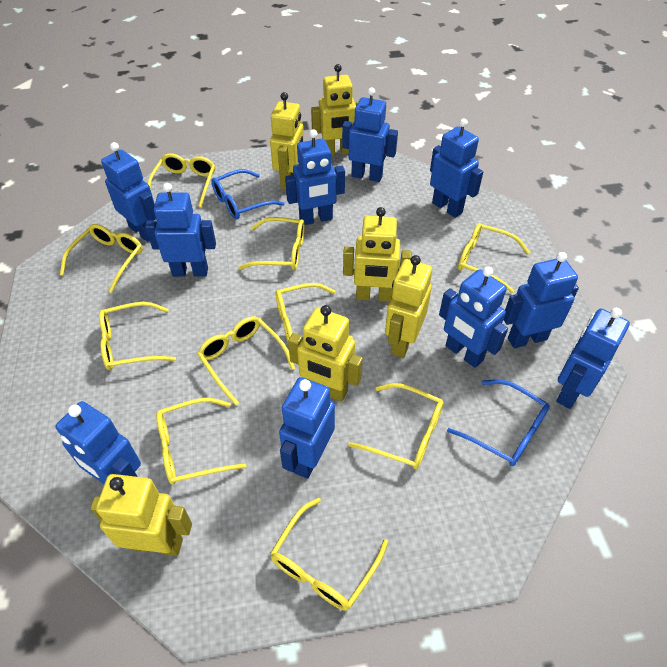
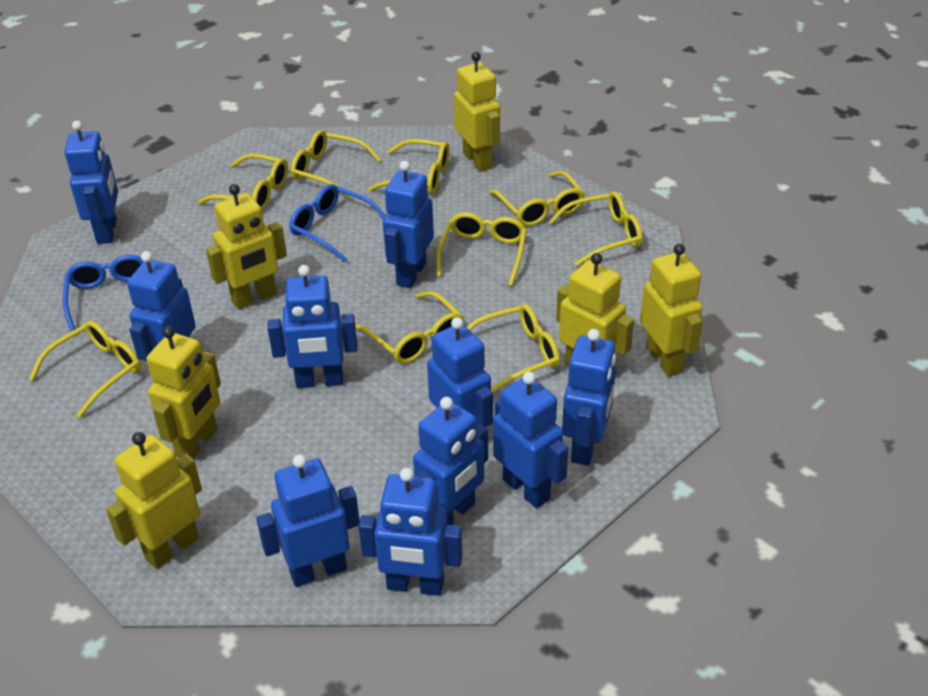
yellow glasses: 10 -> 9

